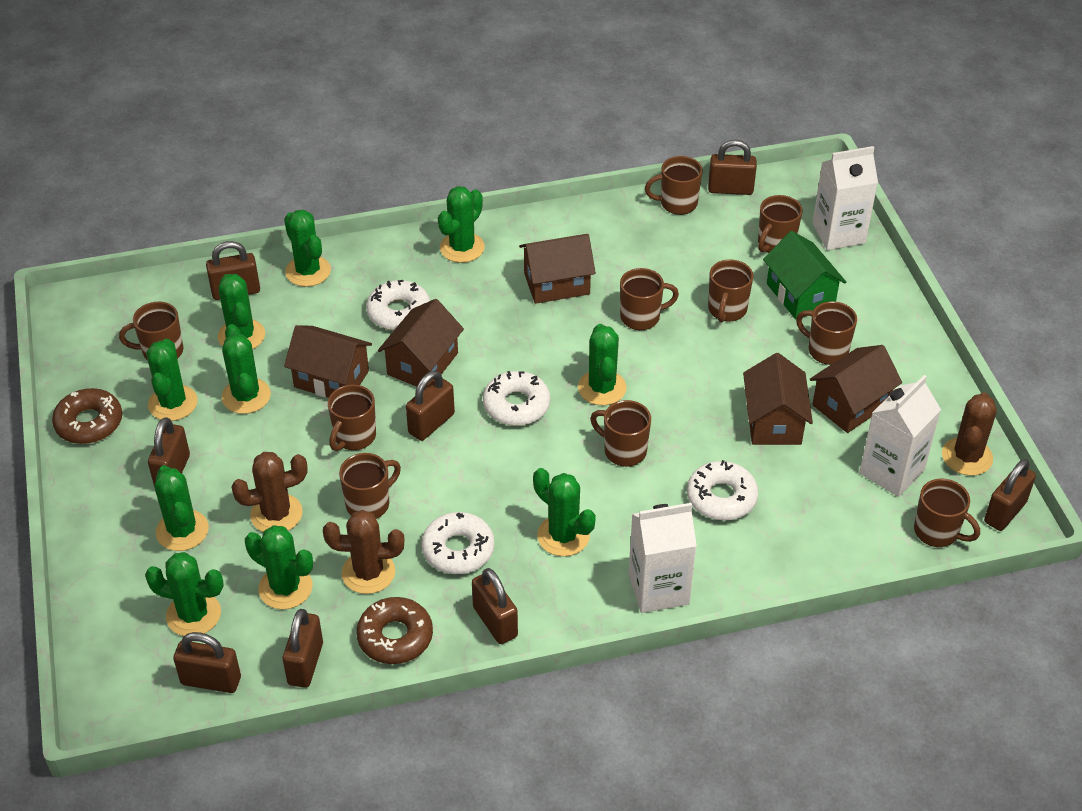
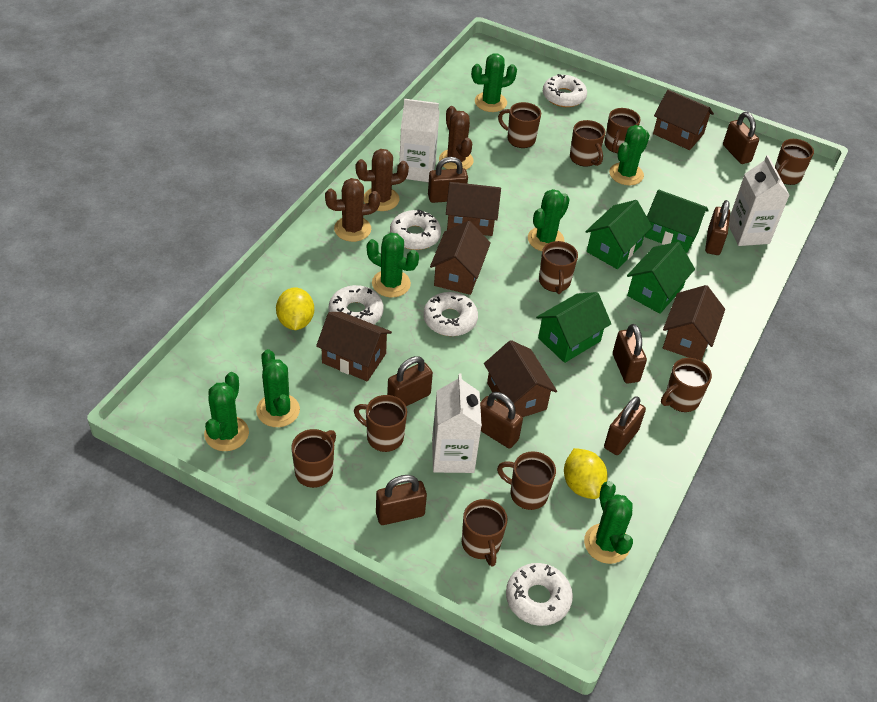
brown donut: 2 -> 0
brown house: 5 -> 6
green cactus: 10 -> 7
green house: 1 -> 4
white donut: 4 -> 5
yellow lemon: 0 -> 2

